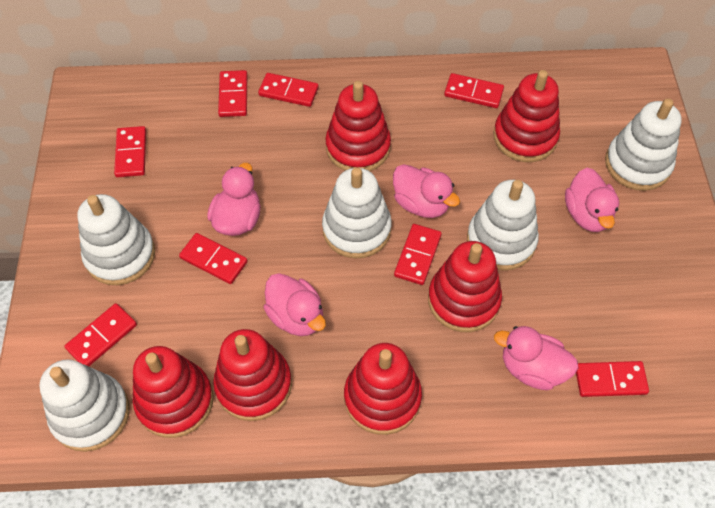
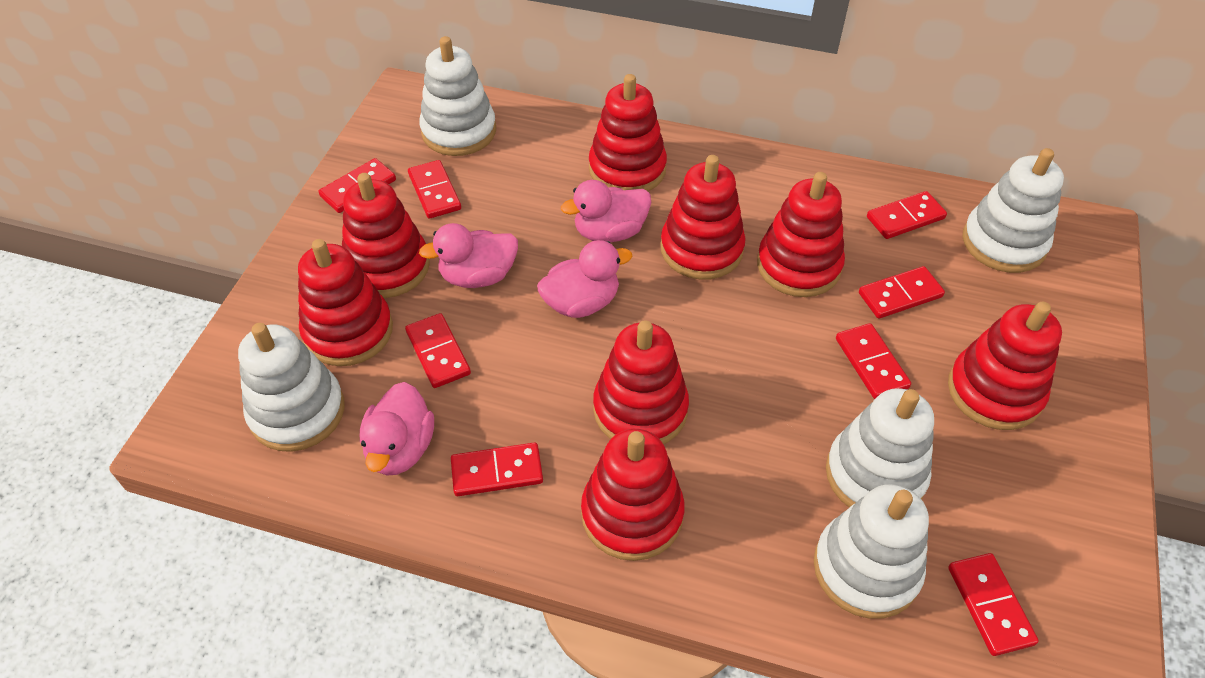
pink duck: 5 -> 4
red stacking toy: 6 -> 8

